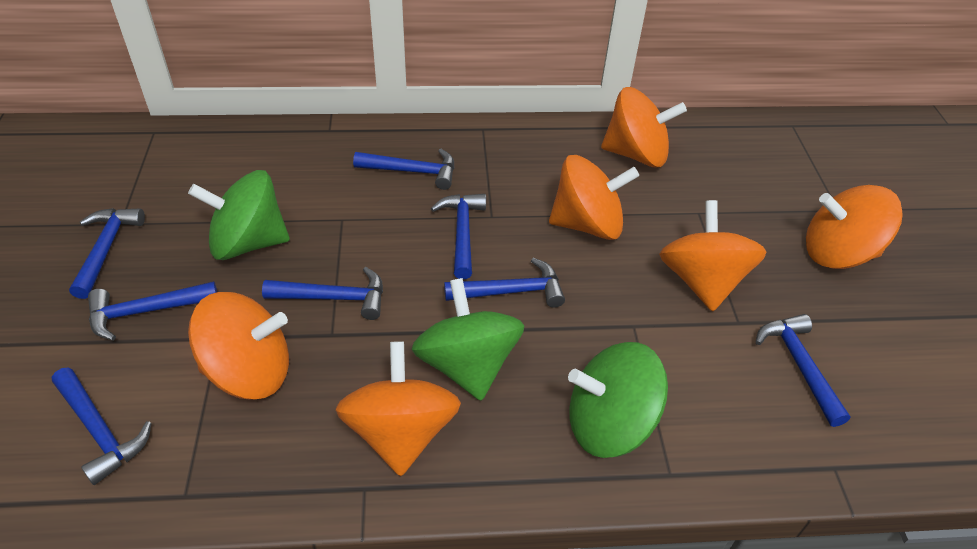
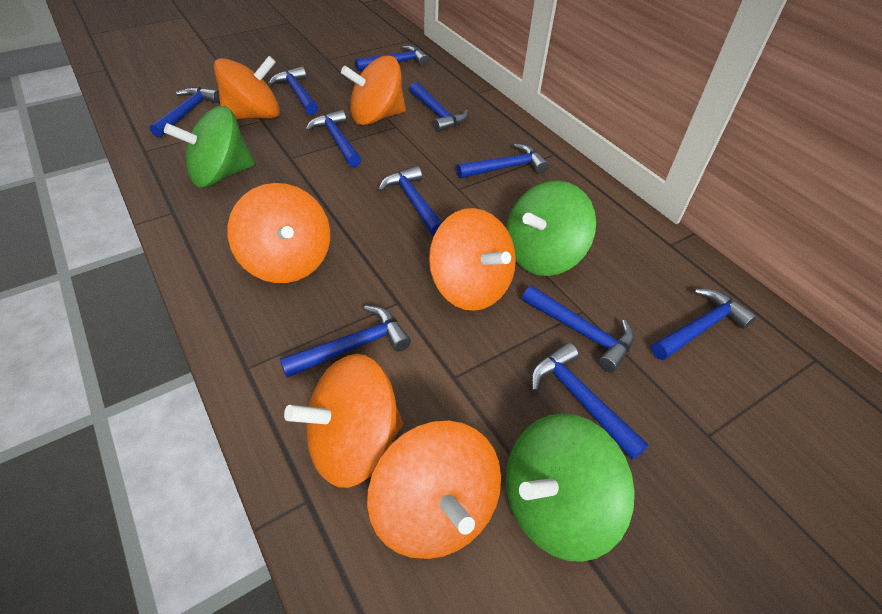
blue hammer: 8 -> 11

